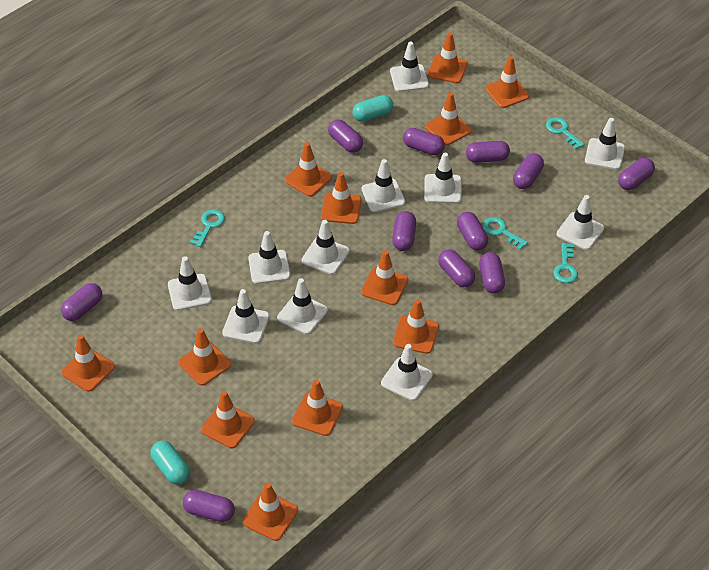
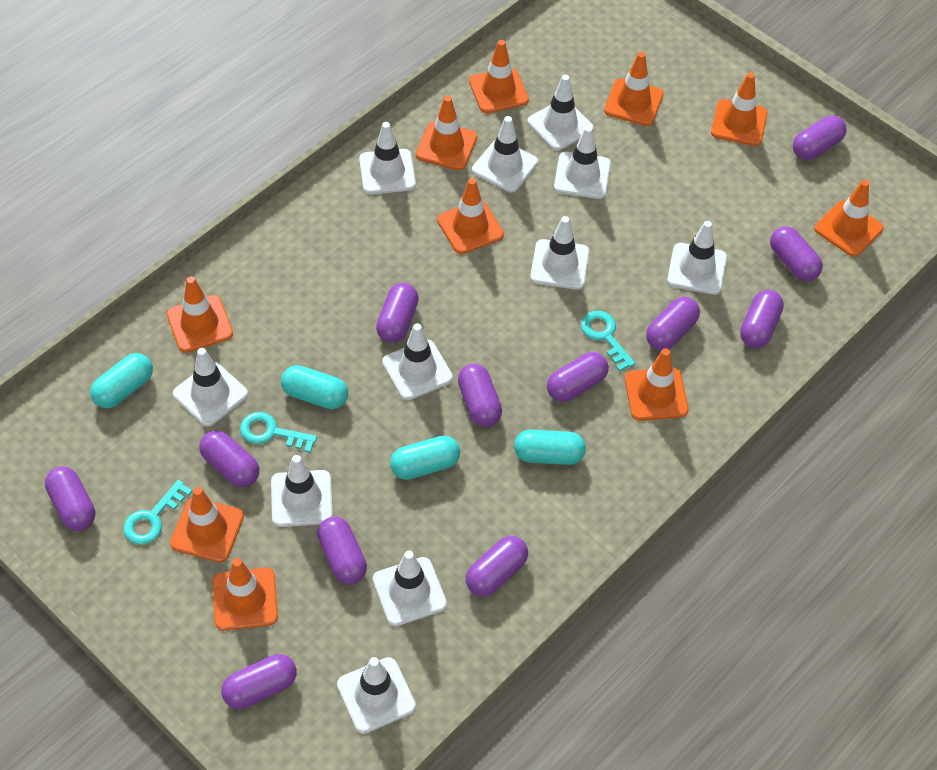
orange traffic cone: 12 -> 10
purple capsule: 11 -> 12
turquoise capsule: 2 -> 4
turquoise key: 4 -> 3

